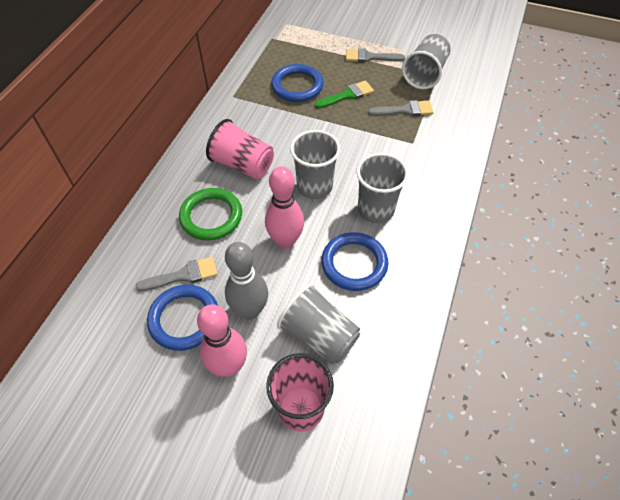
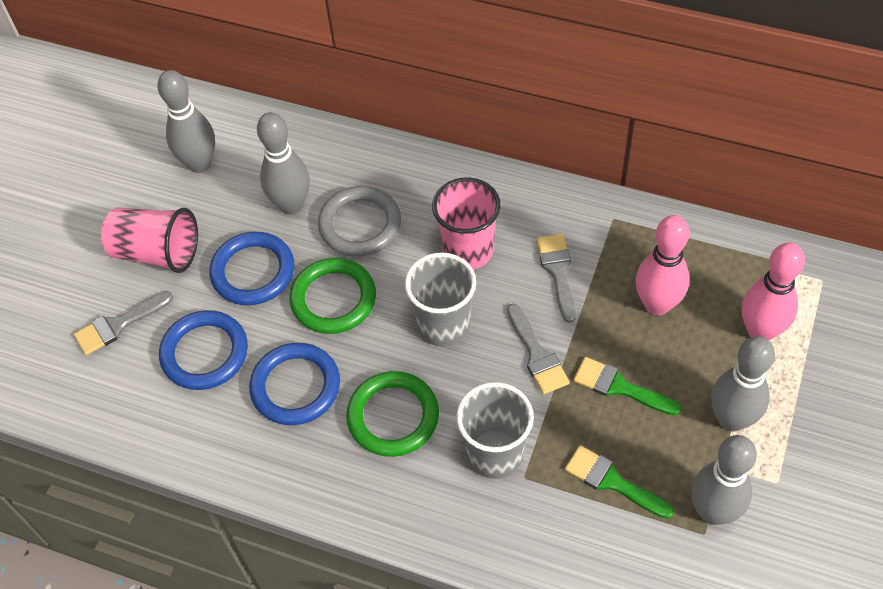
green brush: 1 -> 2
green ring: 1 -> 2
grey bowling pin: 1 -> 4
grey cup: 4 -> 2
grey ring: 0 -> 1

